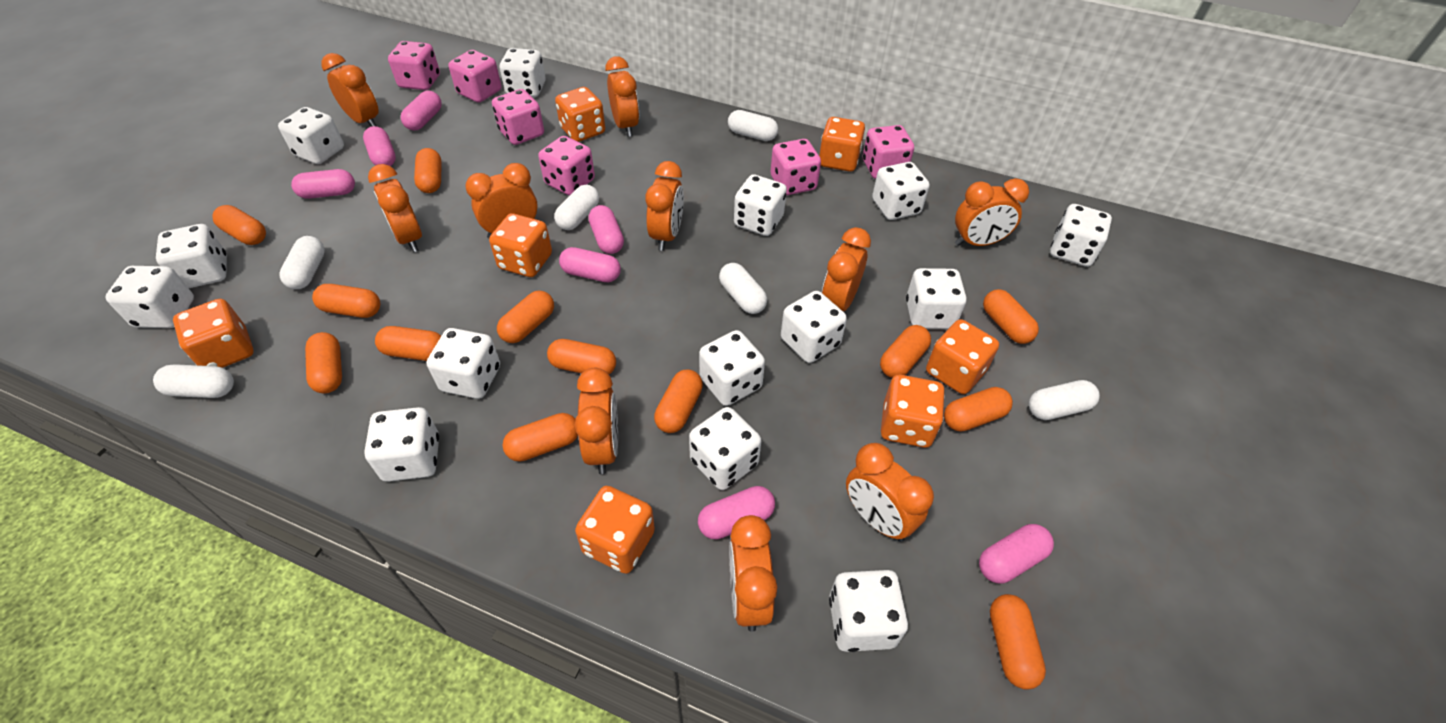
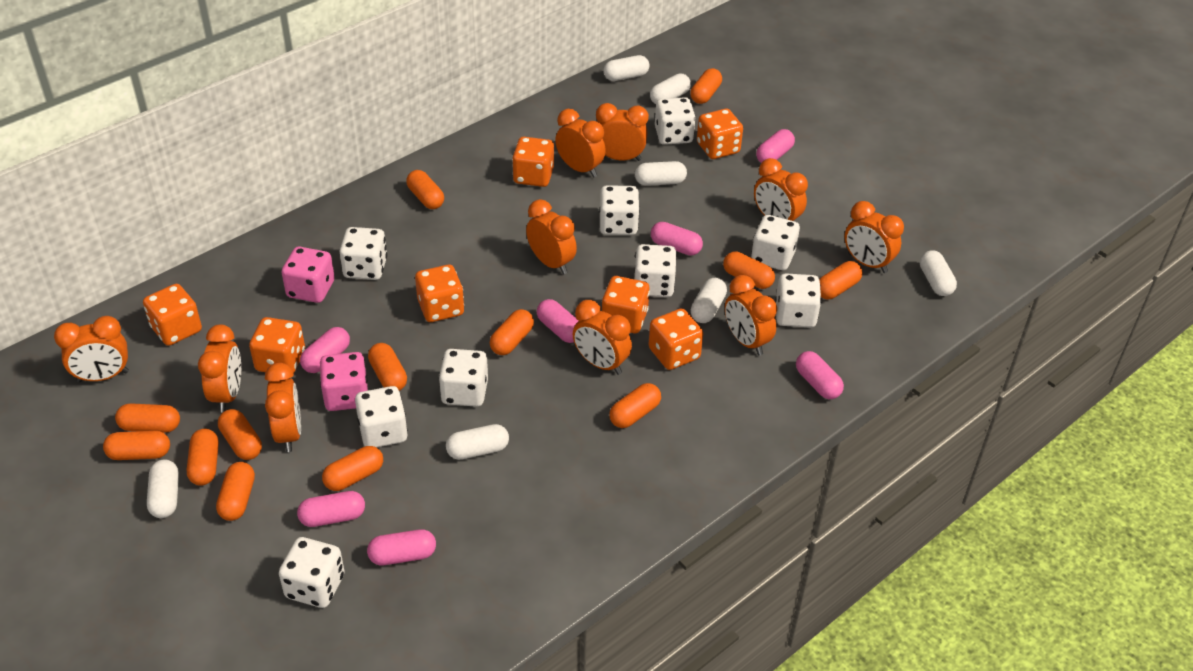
pink dice: 6 -> 2
white capsule: 6 -> 7
white dice: 14 -> 9

